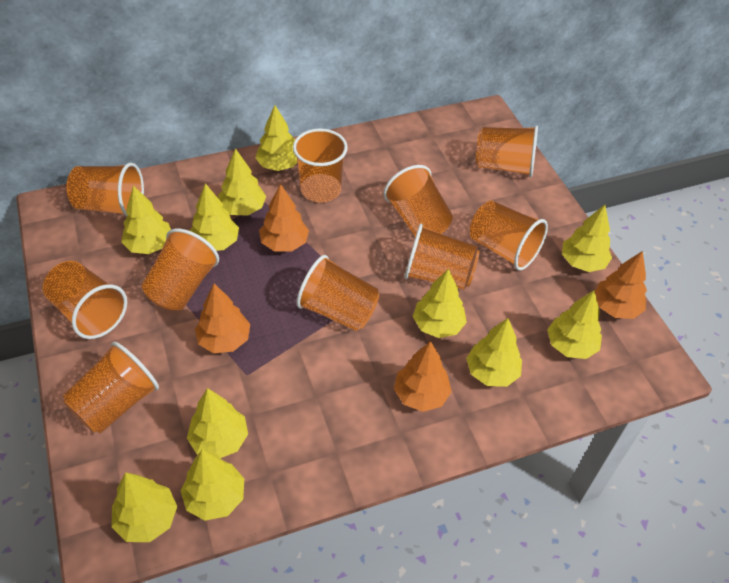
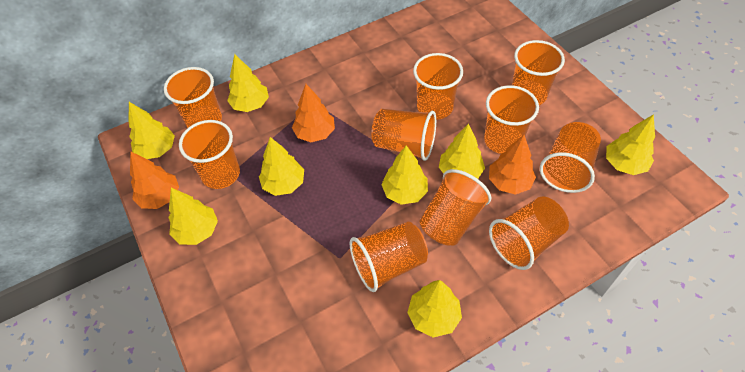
orange tree: 4 -> 3
yellow tree: 11 -> 8

